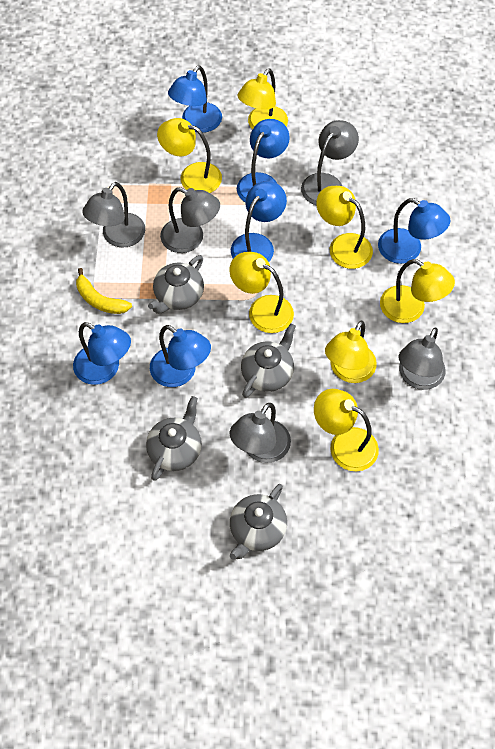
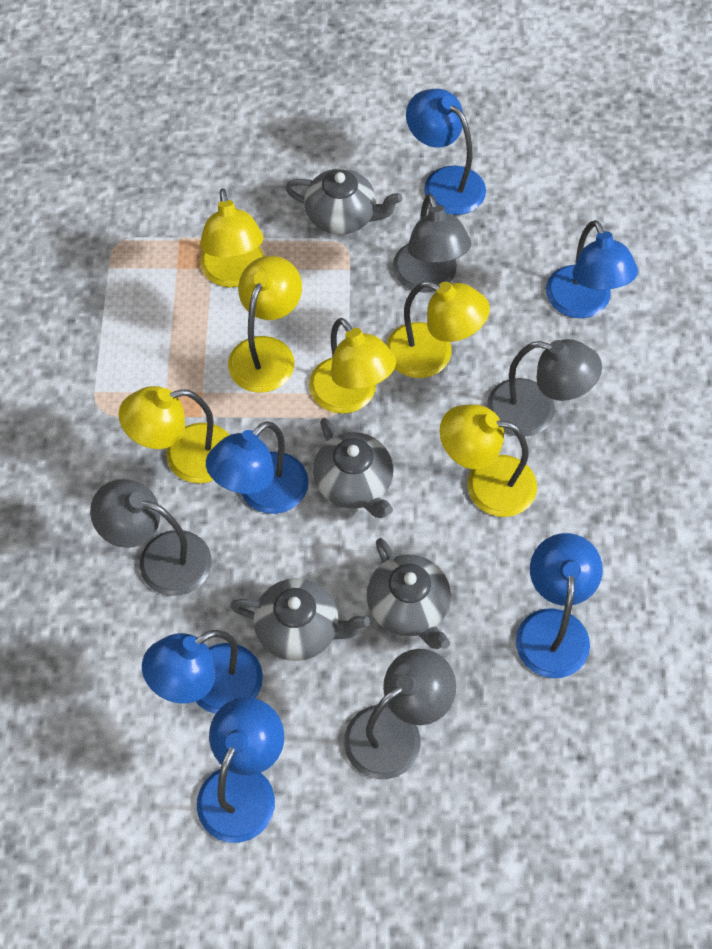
grey lamp: 5 -> 4
yellow banana: 1 -> 0
yellow lamp: 7 -> 6

